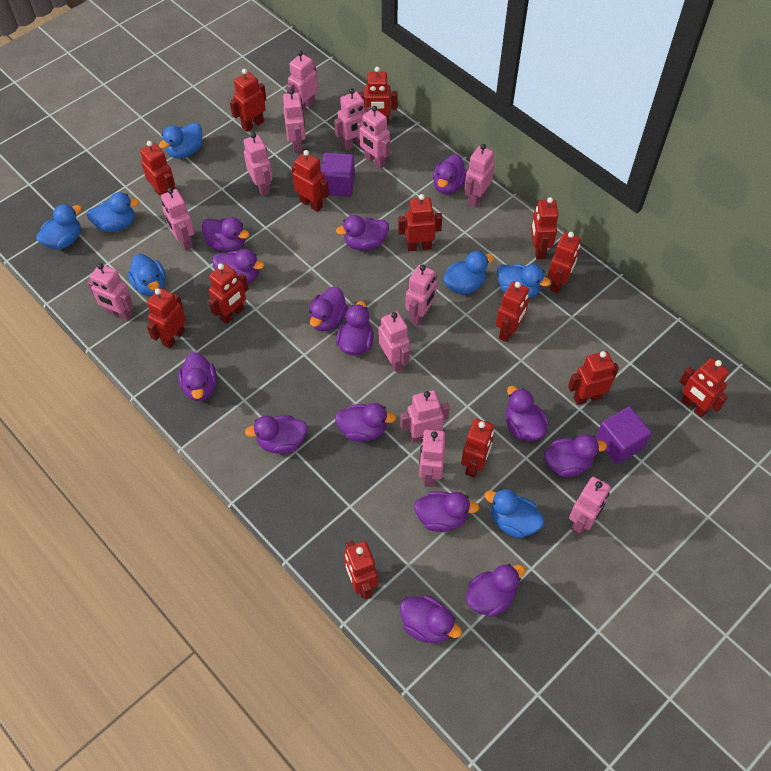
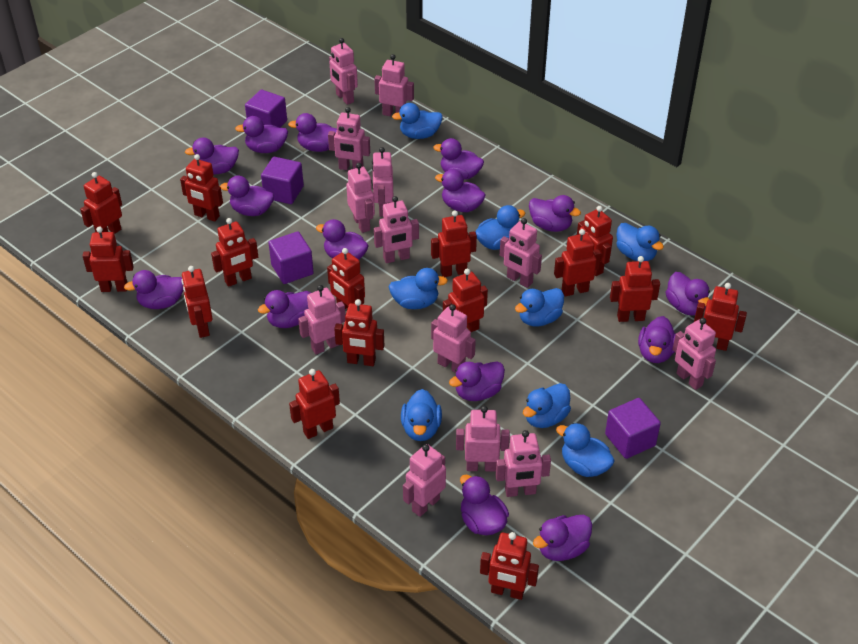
blue duck: 7 -> 8
purple cube: 2 -> 4
purple duck: 14 -> 15
red robot: 14 -> 15

